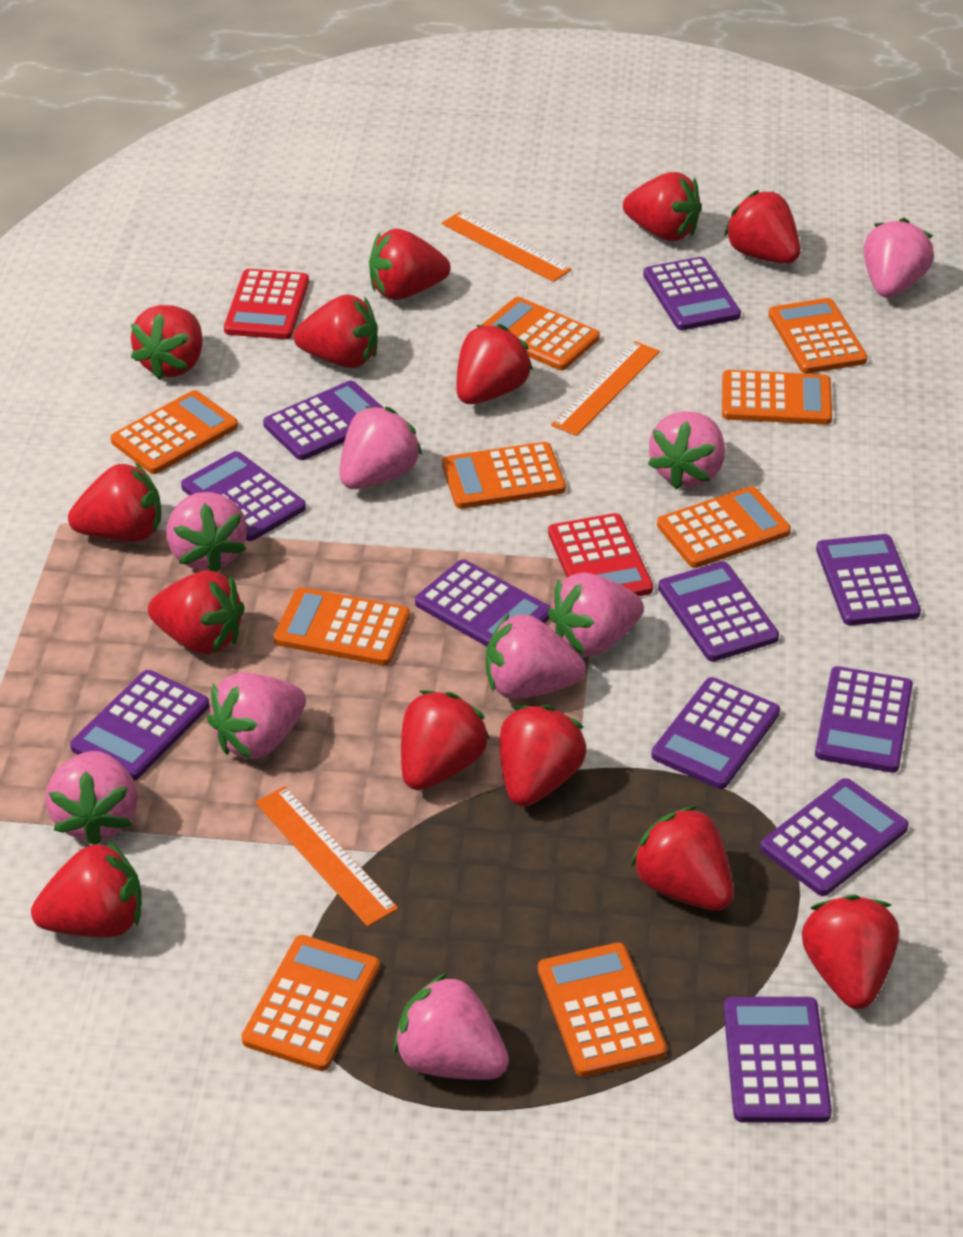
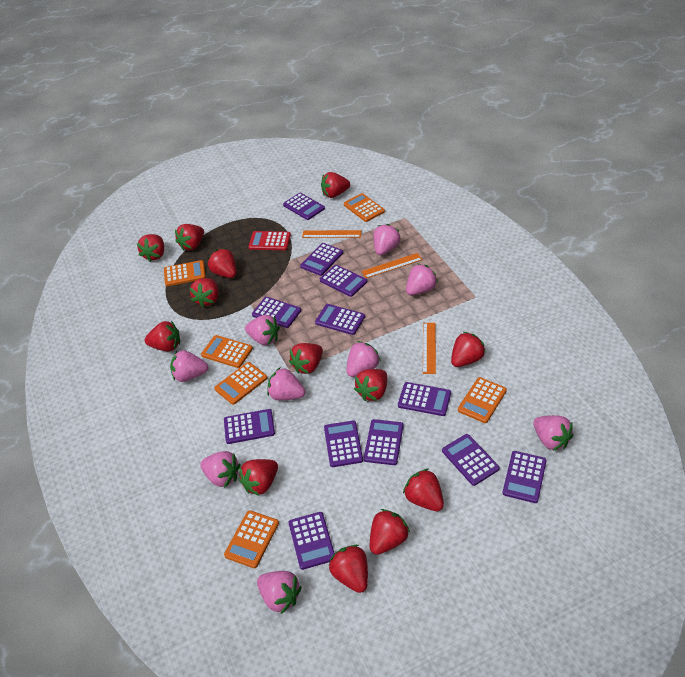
orange calculator: 9 -> 6
purple calculator: 11 -> 12
red calculator: 2 -> 1

